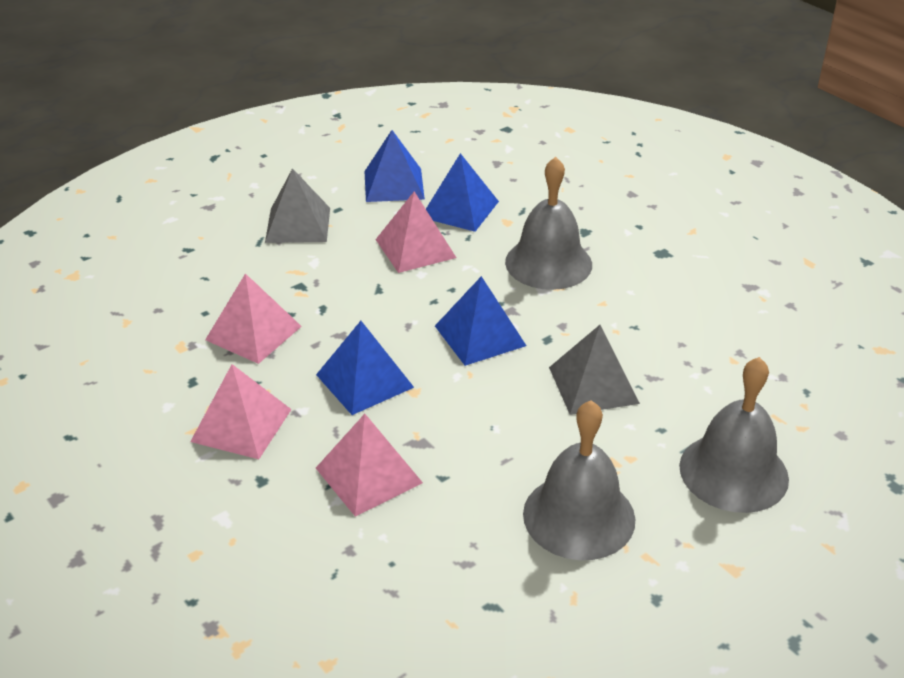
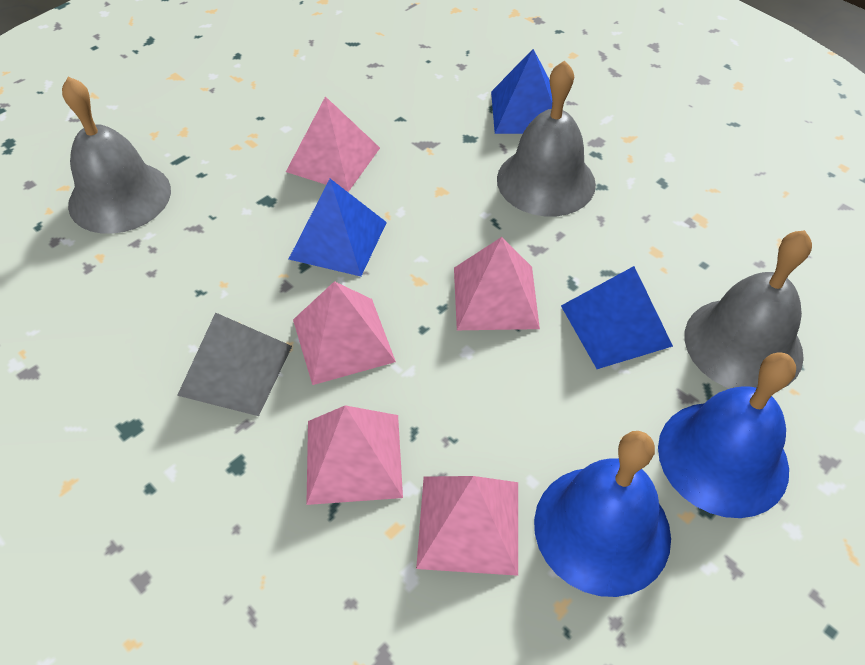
blue bell: 0 -> 2
blue pyramid: 4 -> 3
grey pyramid: 2 -> 1
pink pyramid: 4 -> 5

